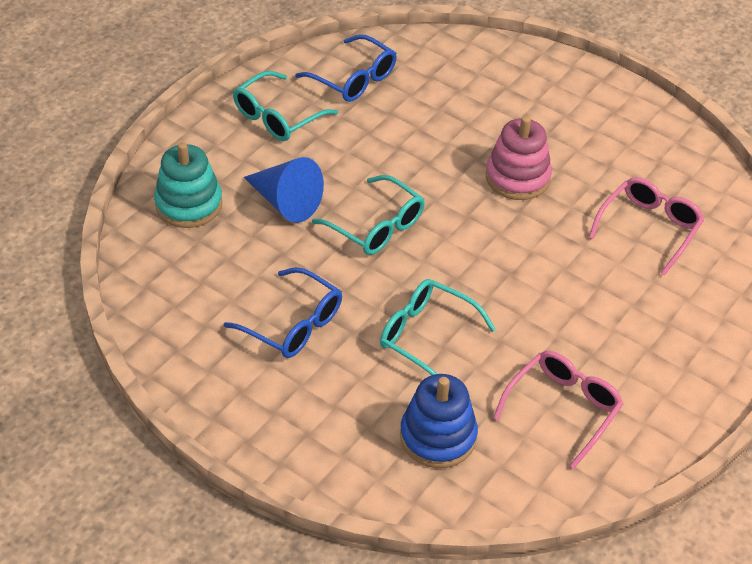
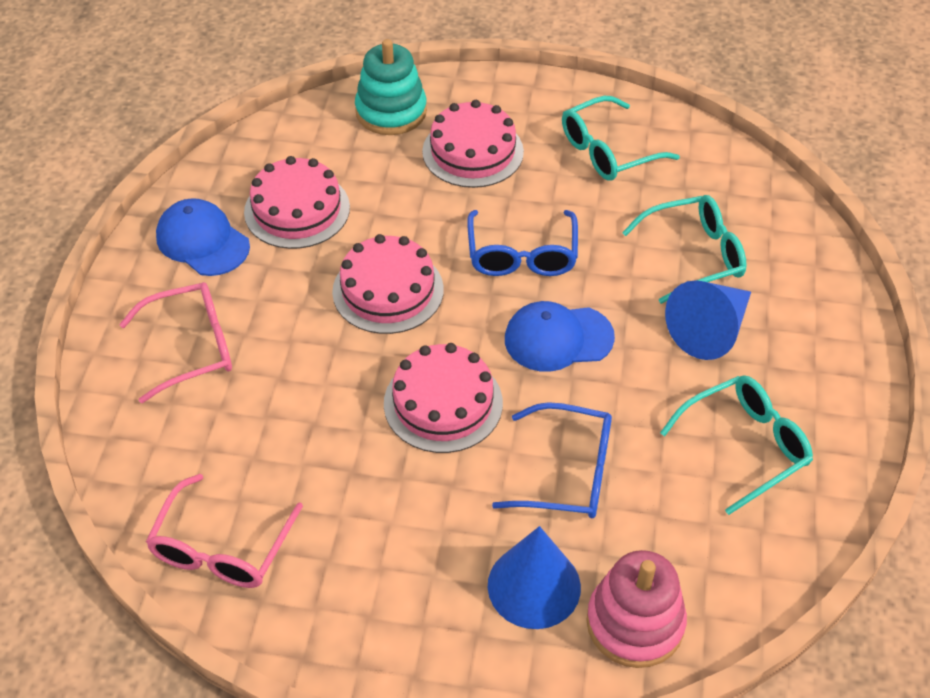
blue cap: 0 -> 2
blue cone: 1 -> 2
blue stacking toy: 1 -> 0
pink cake: 0 -> 4

